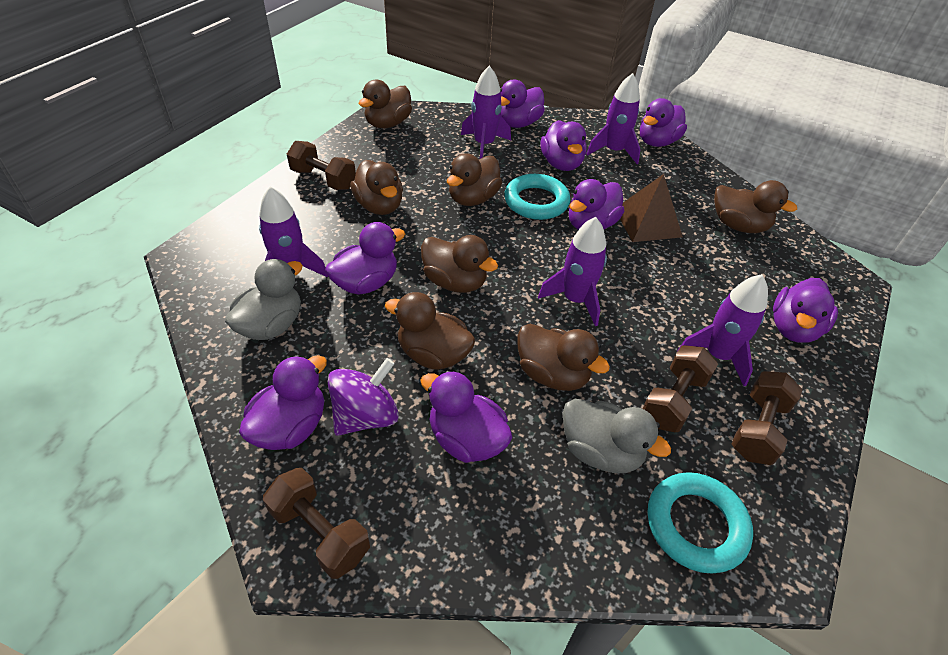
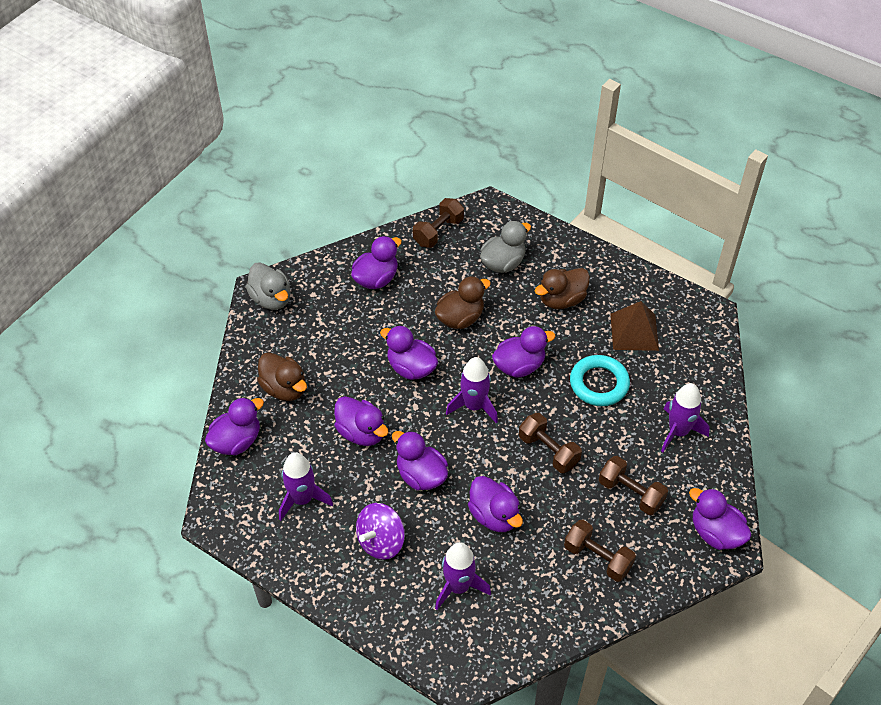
brown duck: 7 -> 3
purple rocket: 5 -> 4
turquoise ring: 2 -> 1

